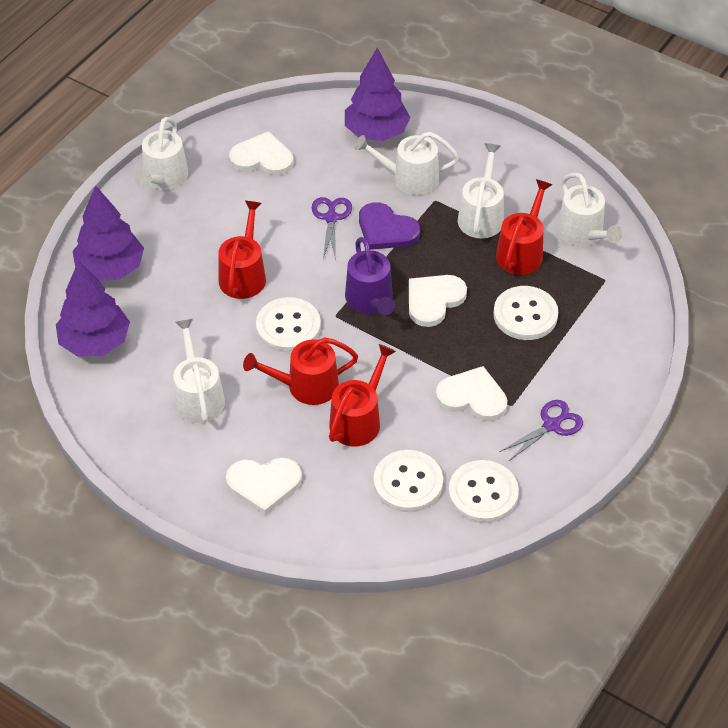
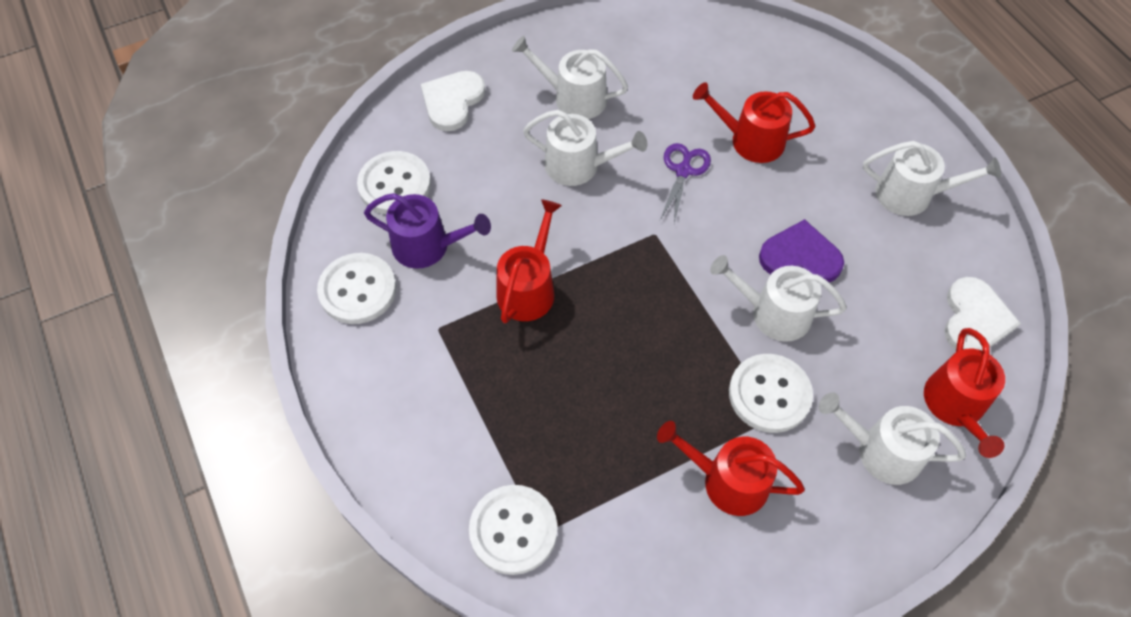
purple scissors: 2 -> 1
purple tree: 3 -> 0
white heart: 4 -> 2

